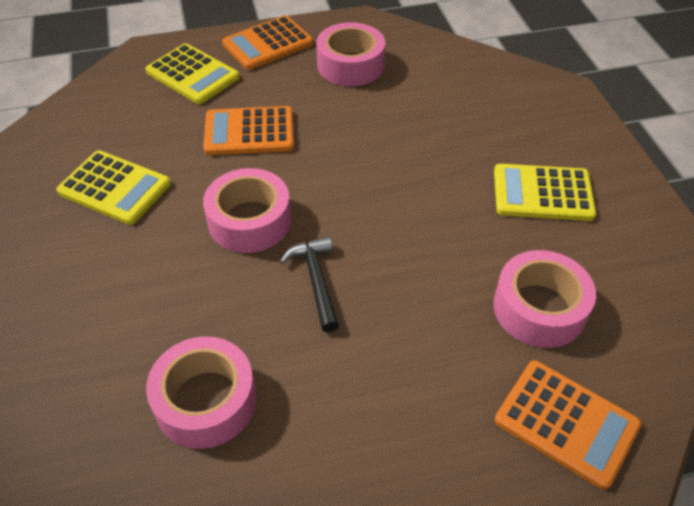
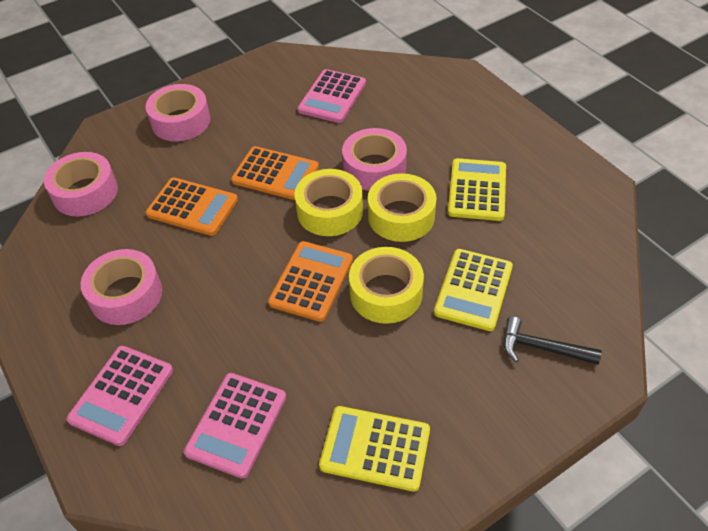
pink calculator: 0 -> 3
yellow tape: 0 -> 3

